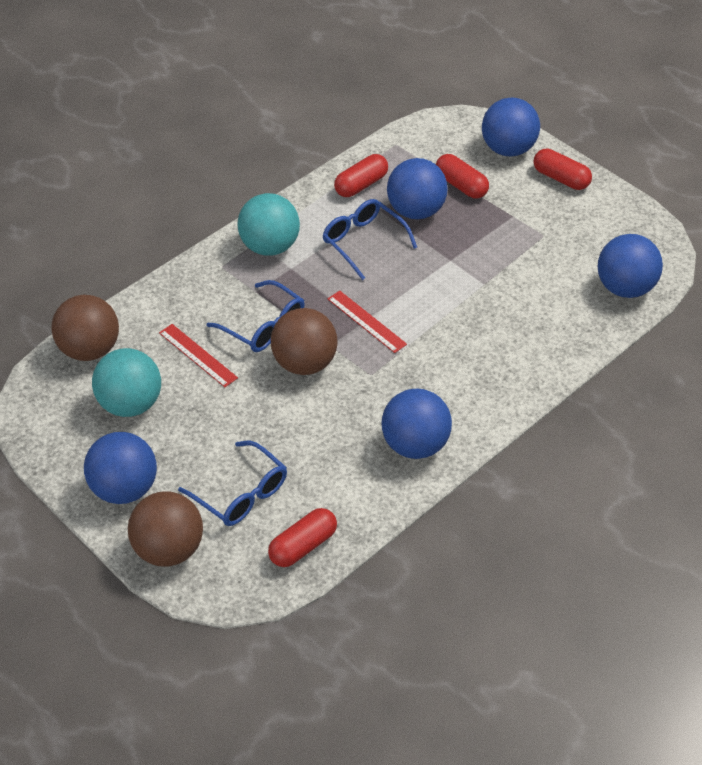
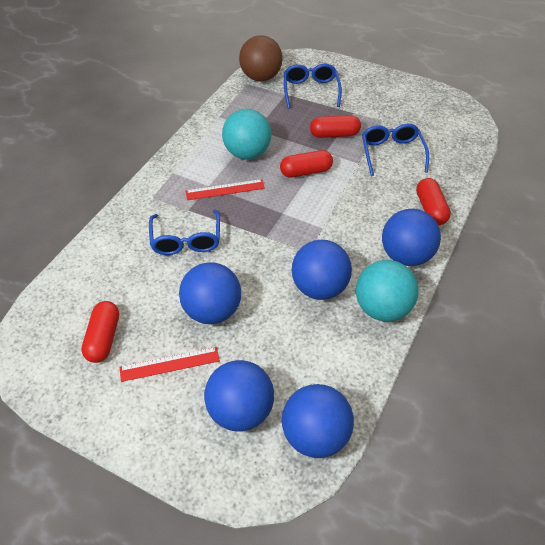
brown ball: 3 -> 1

